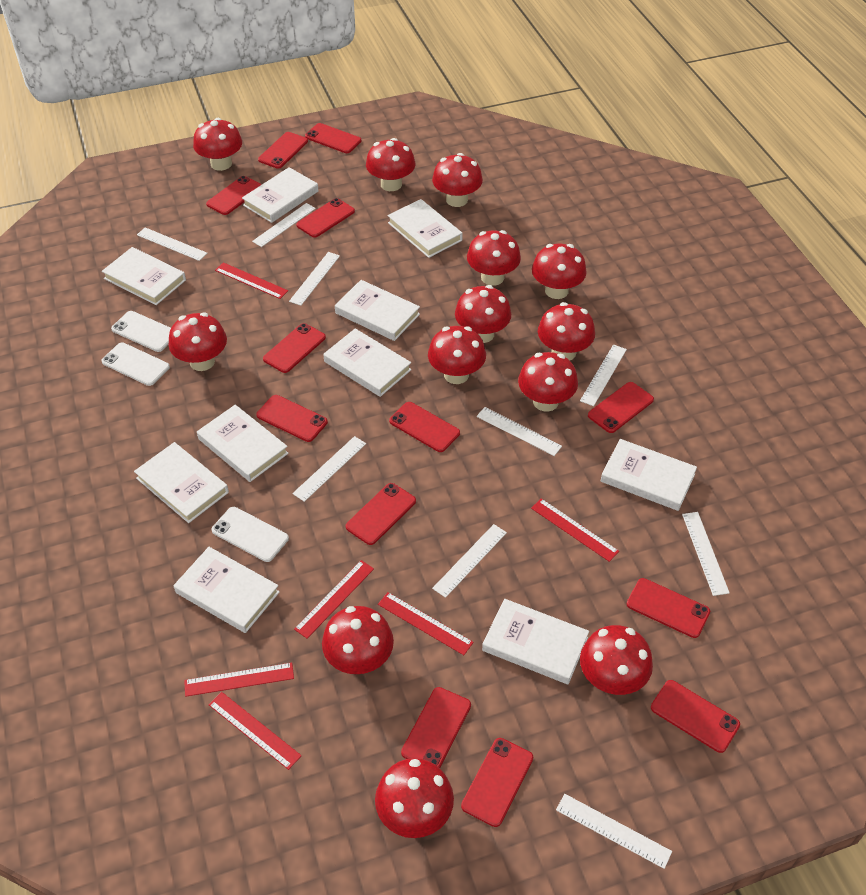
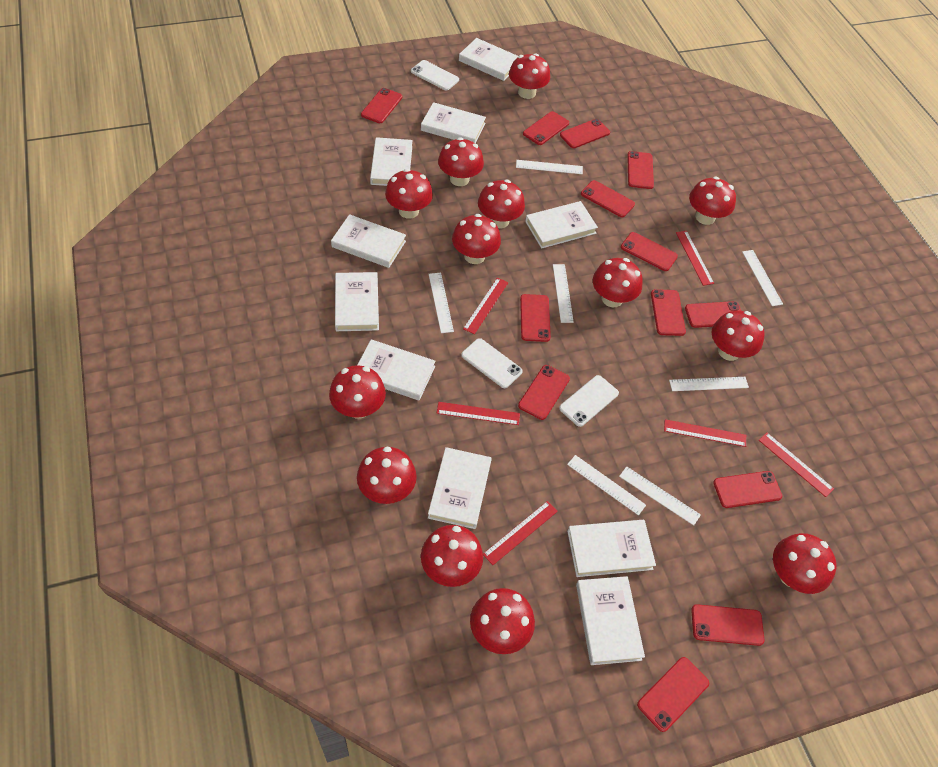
white ruler: 9 -> 7

